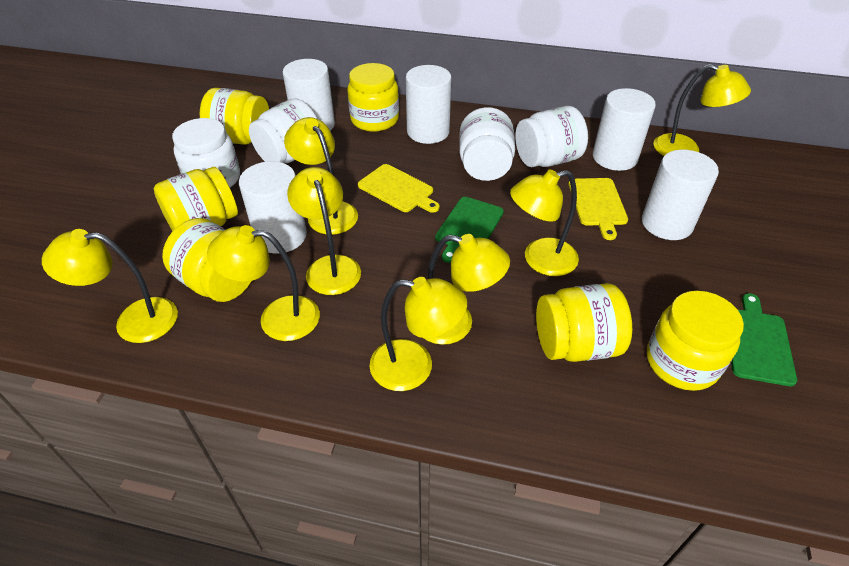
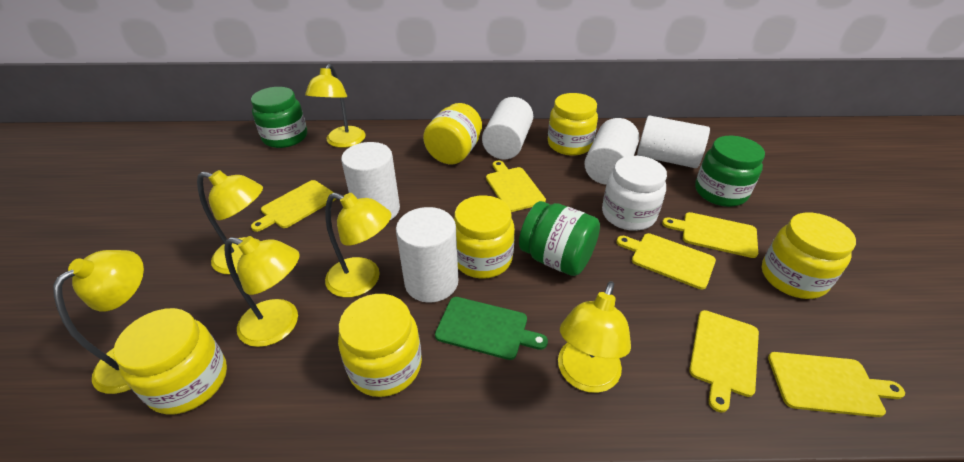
green cutting board: 2 -> 1
green jar: 0 -> 3
white jar: 4 -> 1
yellow cutting board: 2 -> 6
yellow lamp: 8 -> 6

